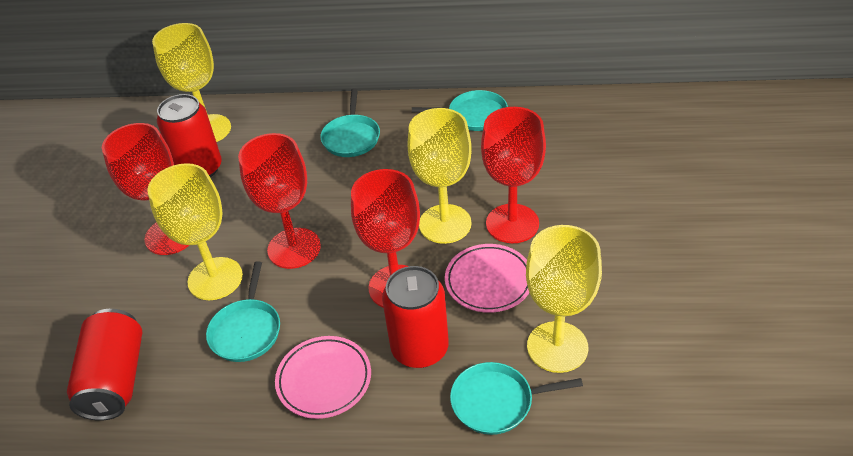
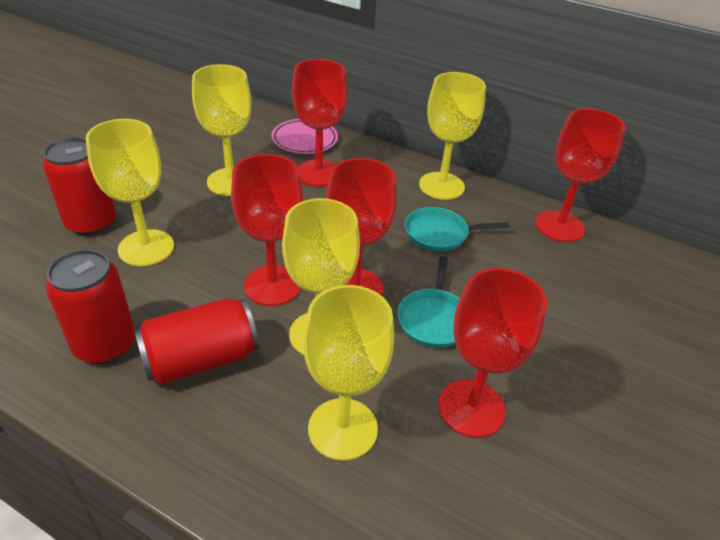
pink plate: 2 -> 1
red goblet: 4 -> 5
turquoise pan: 4 -> 2
yellow goblet: 4 -> 5

